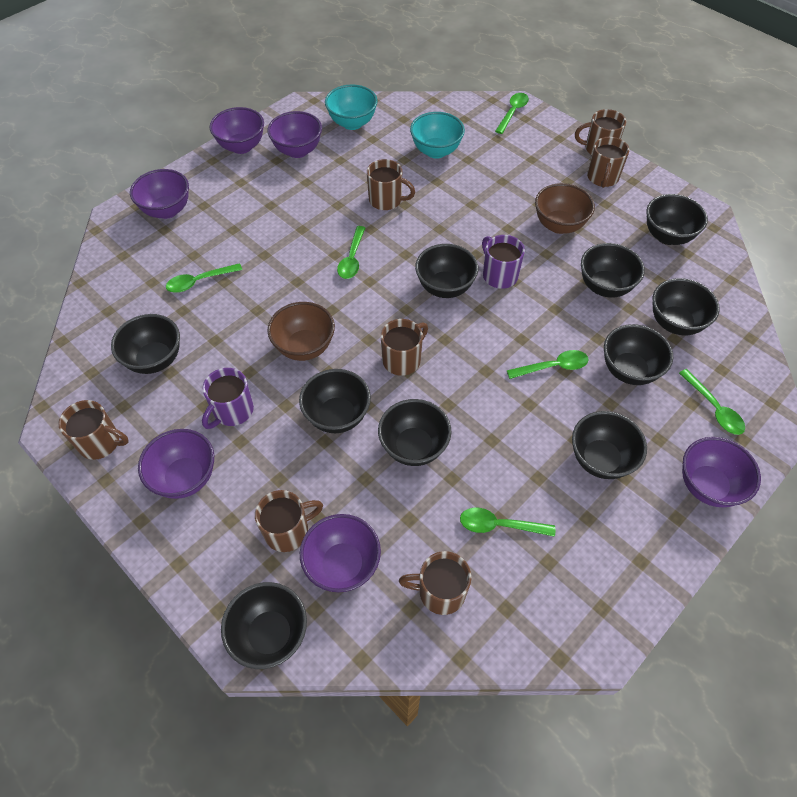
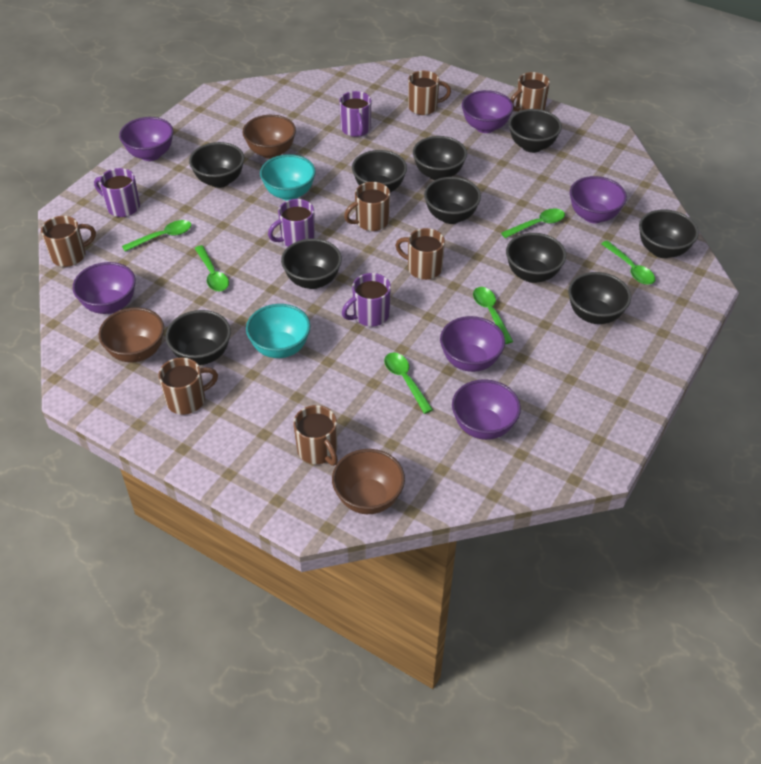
brown bowl: 2 -> 3
purple mug: 2 -> 4

